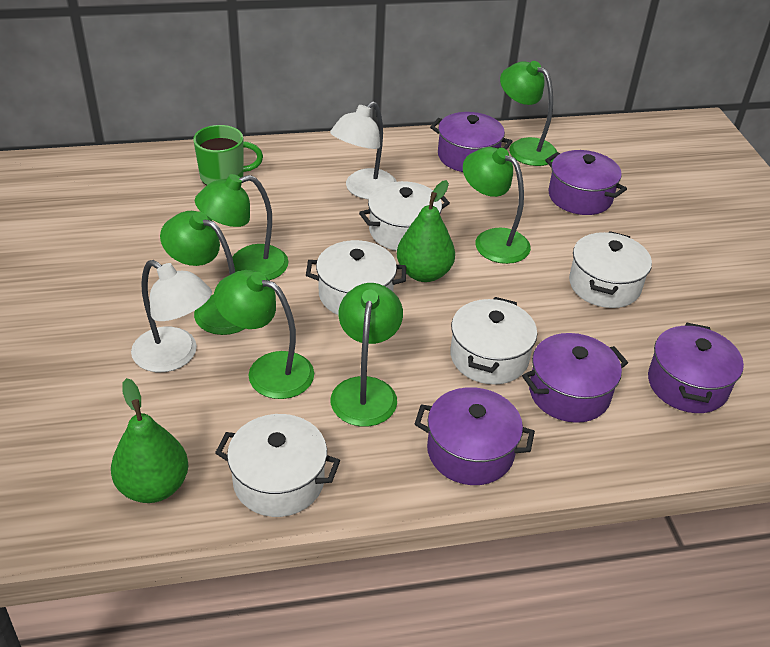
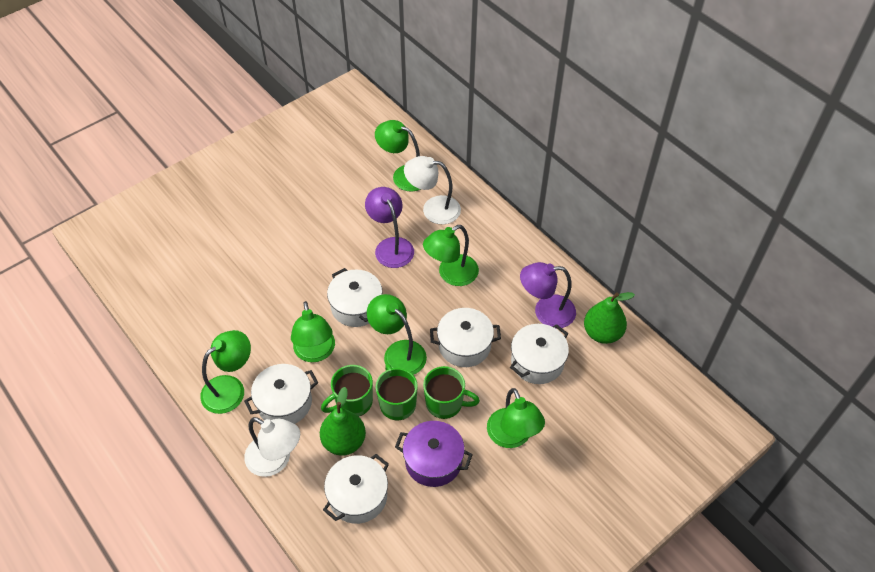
green mug: 1 -> 3
purple lamp: 0 -> 2
purple pot: 5 -> 1

